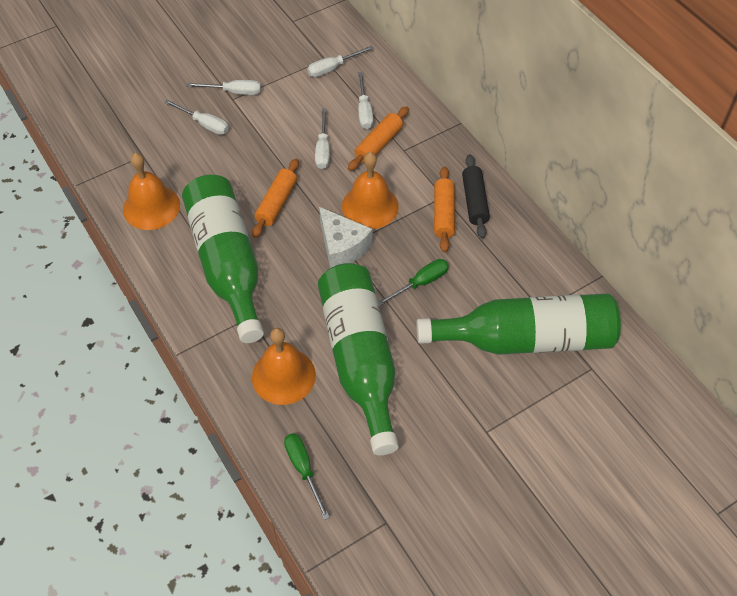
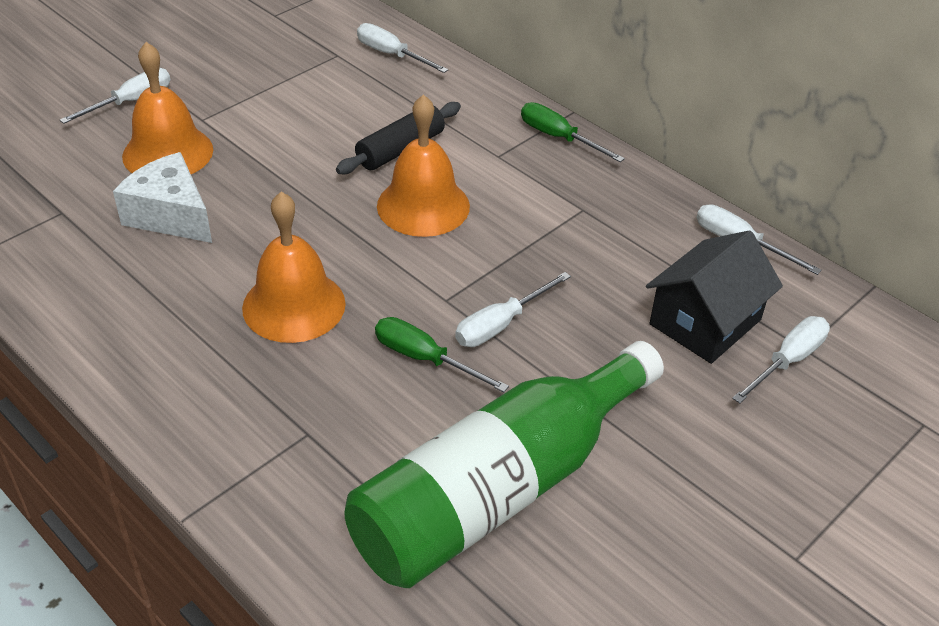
black house: 0 -> 1
green bottle: 3 -> 1
orange rolling pin: 3 -> 0

